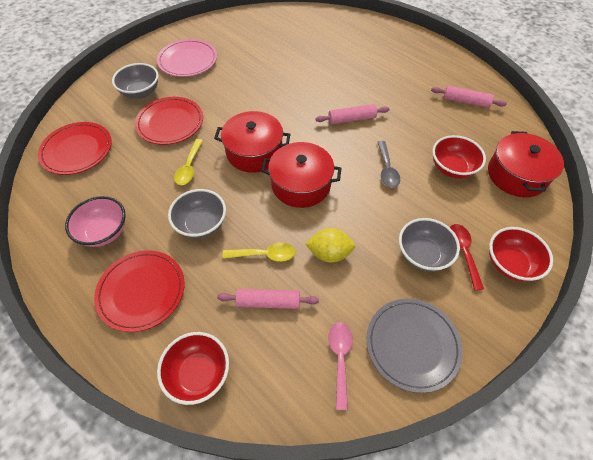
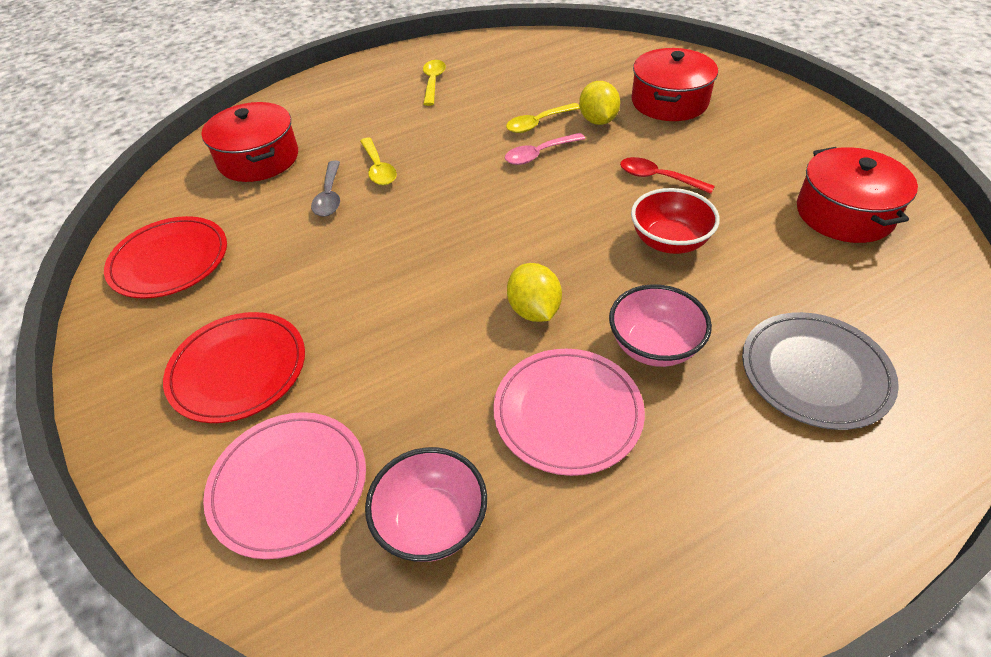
grey bowl: 3 -> 0
pink bowl: 1 -> 2
pink plate: 1 -> 2
pink rolling pin: 3 -> 0
red bowl: 3 -> 1
red plate: 3 -> 2
yellow lemon: 1 -> 2
yellow spoon: 2 -> 3

